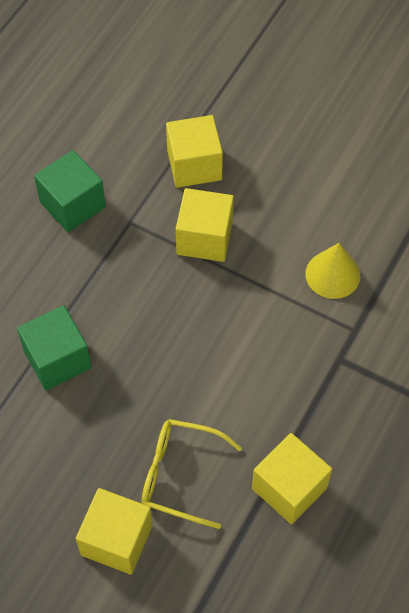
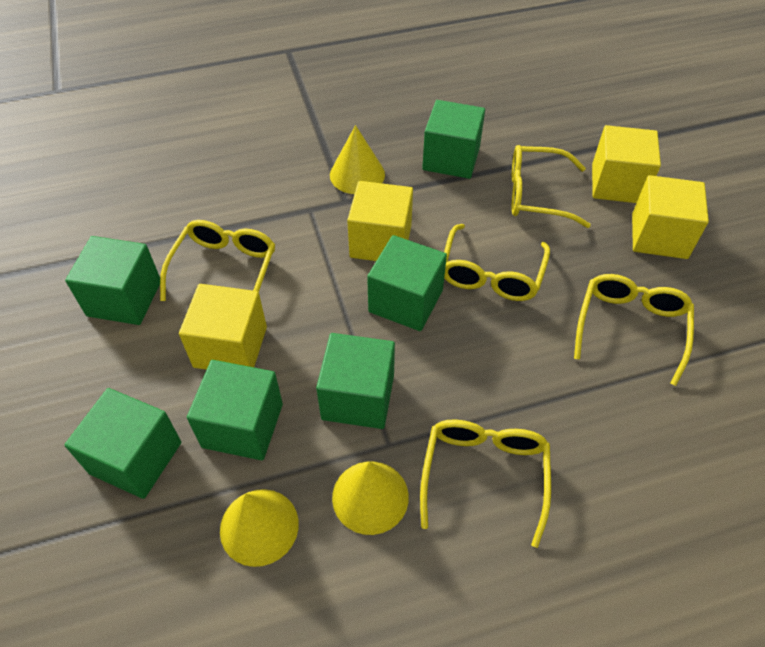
green cube: 2 -> 6
yellow cone: 1 -> 3
yellow glasses: 1 -> 5

